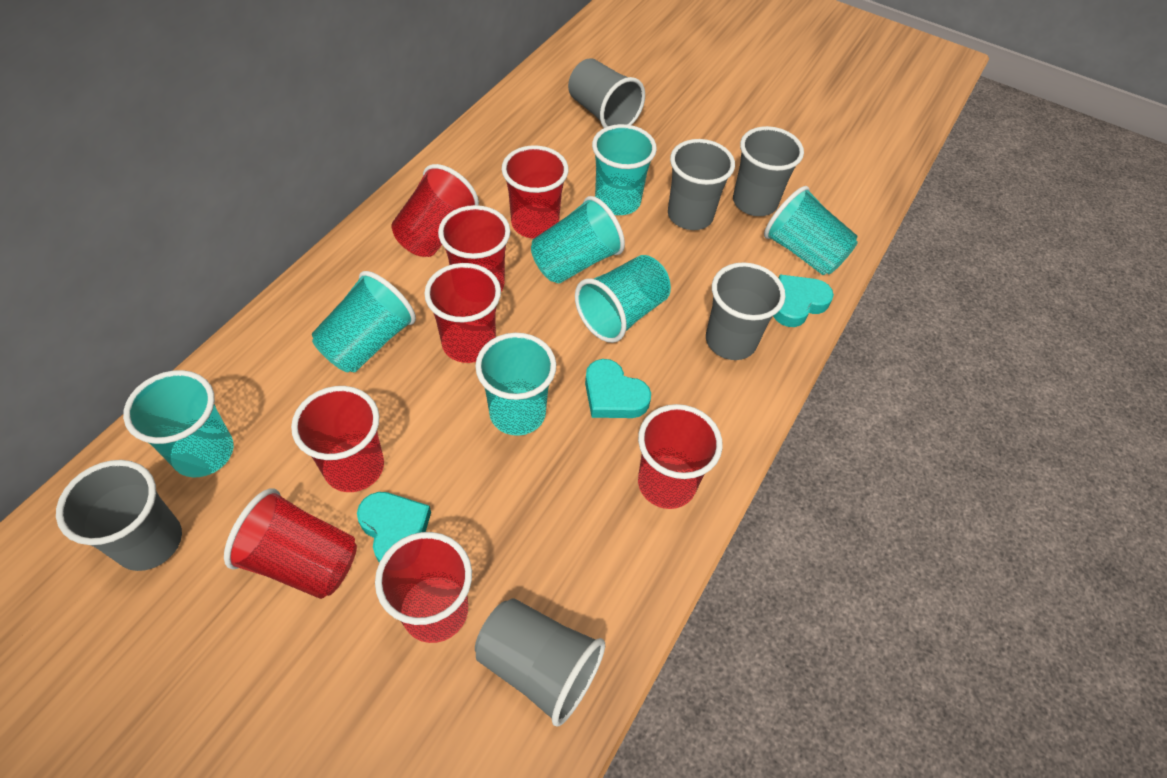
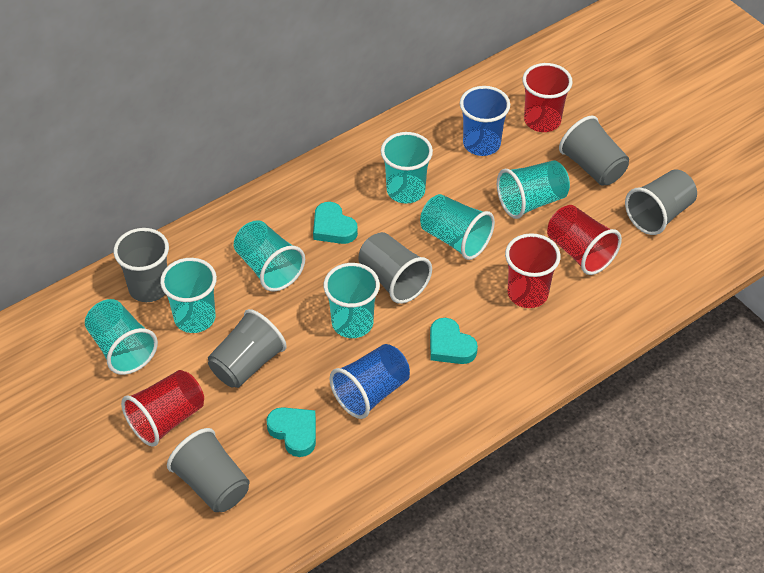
blue cup: 0 -> 2
red cup: 8 -> 4

